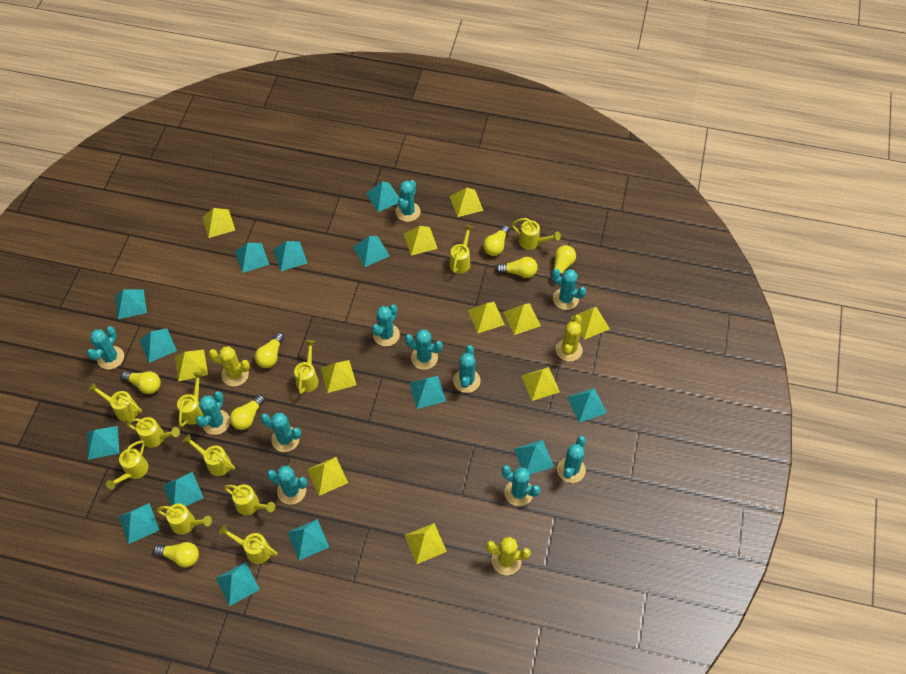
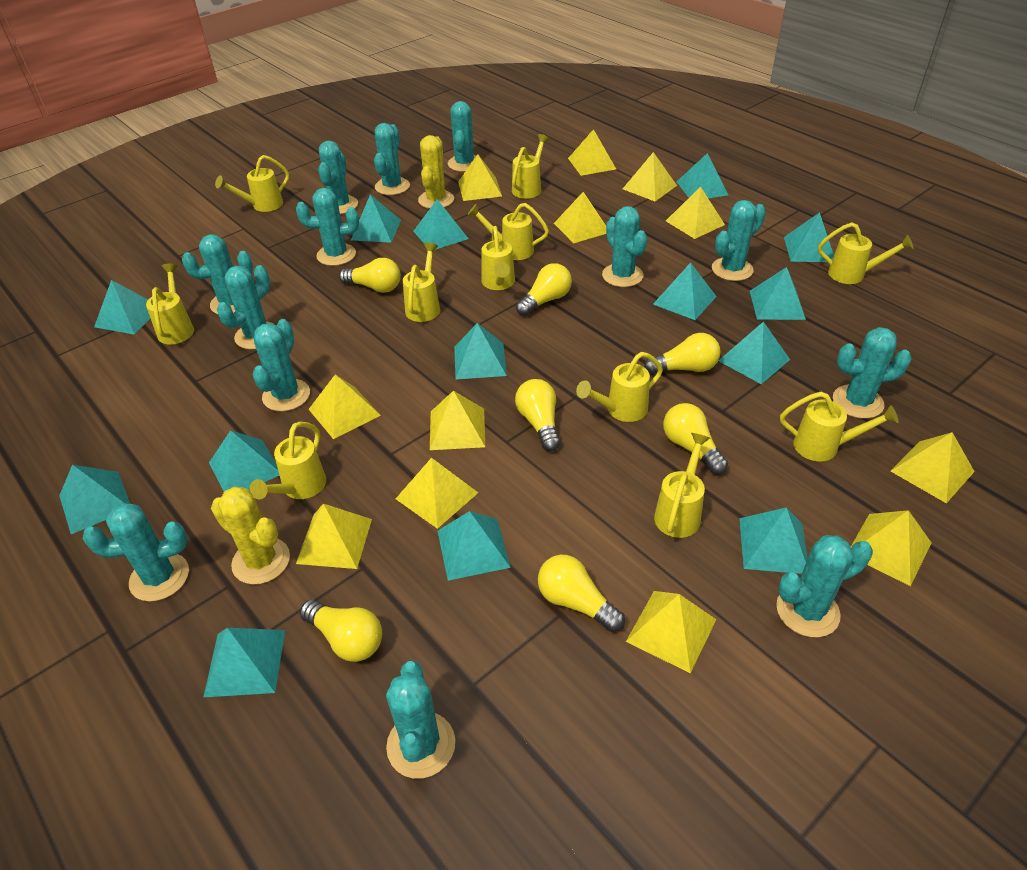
turquoise cactus: 11 -> 13
yellow cactus: 3 -> 2
yellow pyramid: 11 -> 12

